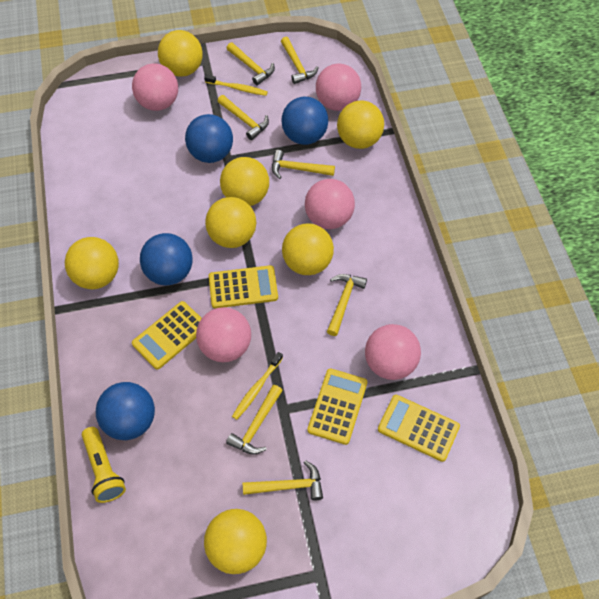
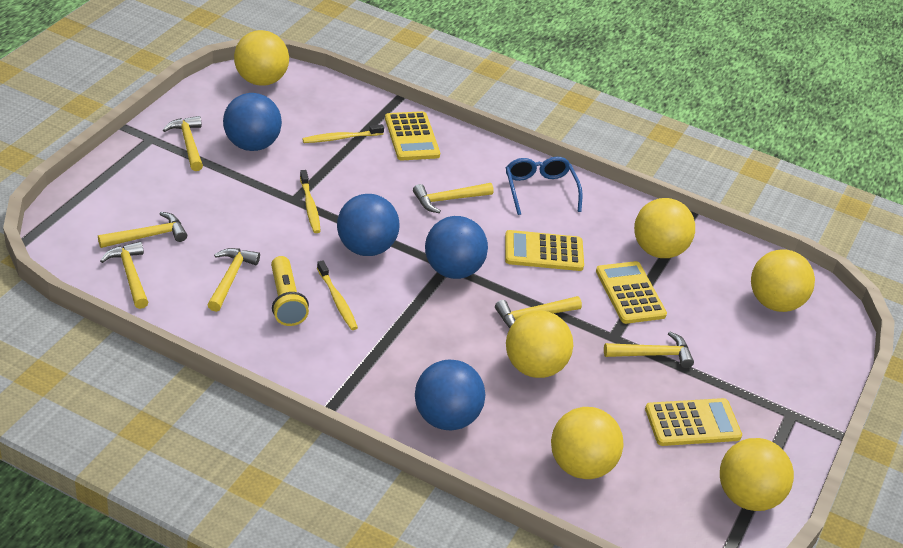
blue glasses: 0 -> 1
pink ball: 5 -> 0
yellow ball: 7 -> 6
yellow toothbrush: 2 -> 3

